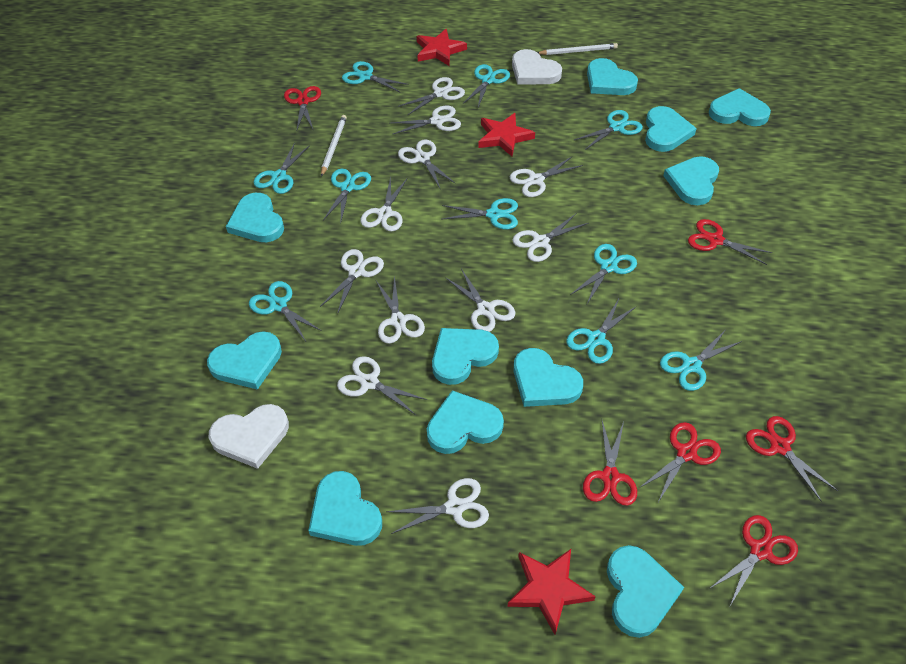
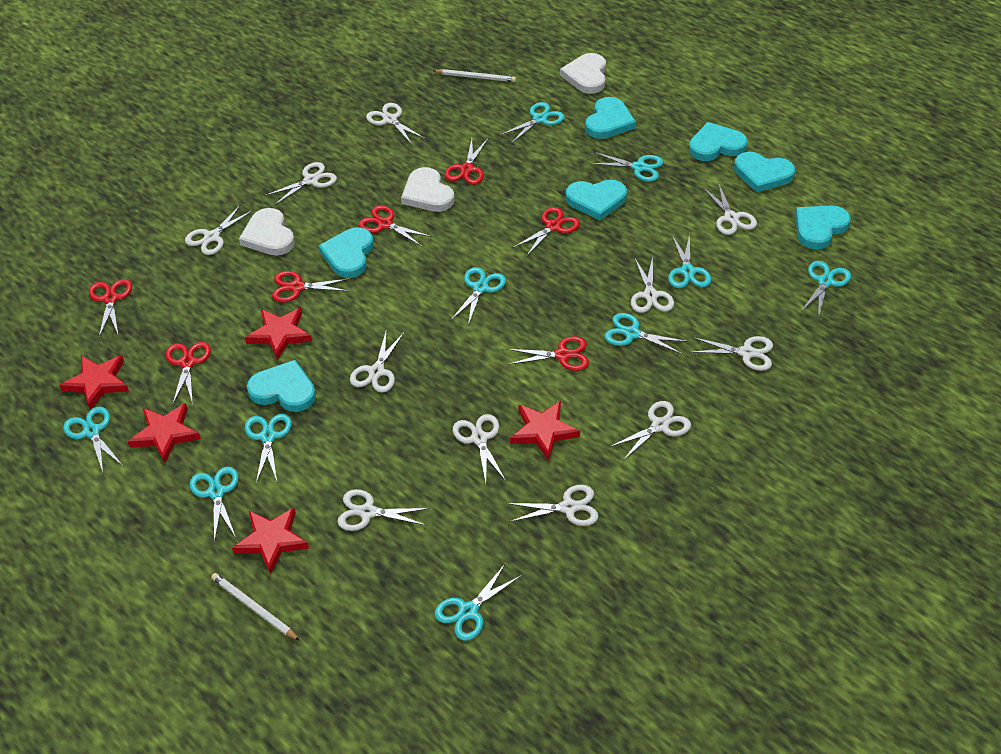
red scissors: 6 -> 7
red star: 3 -> 5
turquoise heart: 11 -> 7
white heart: 2 -> 3

